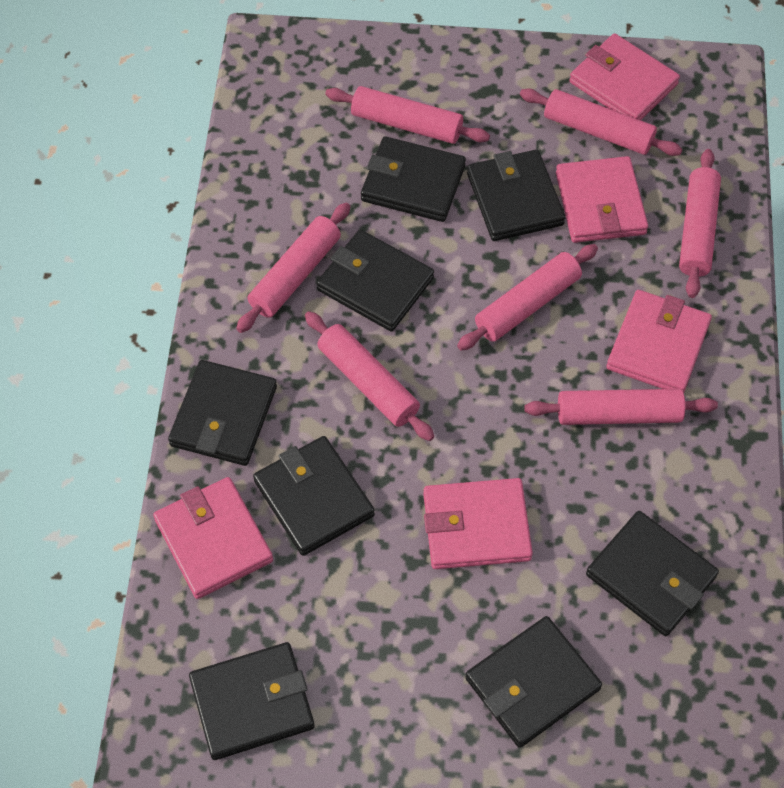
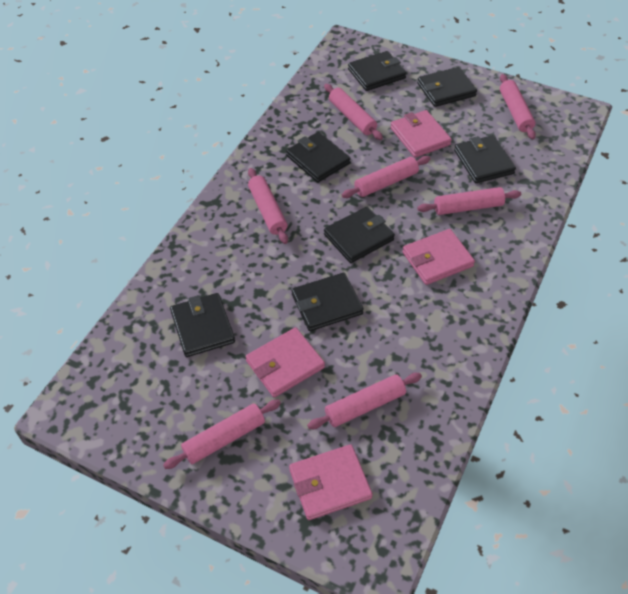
black wallet: 8 -> 7
pink wallet: 5 -> 4

